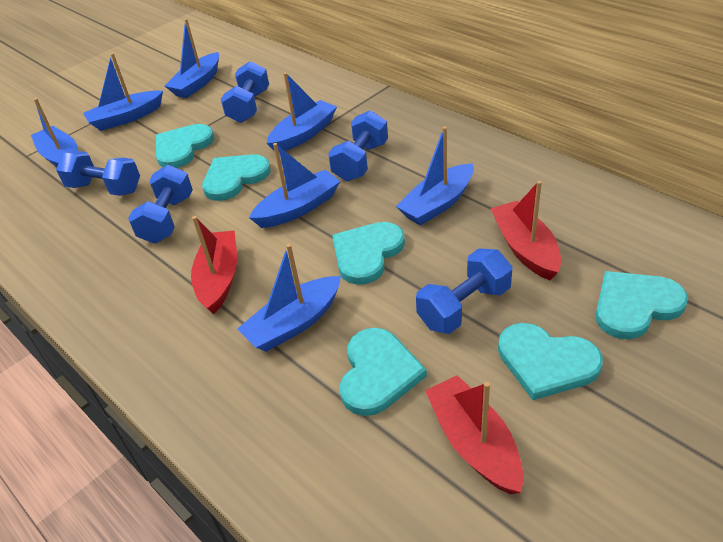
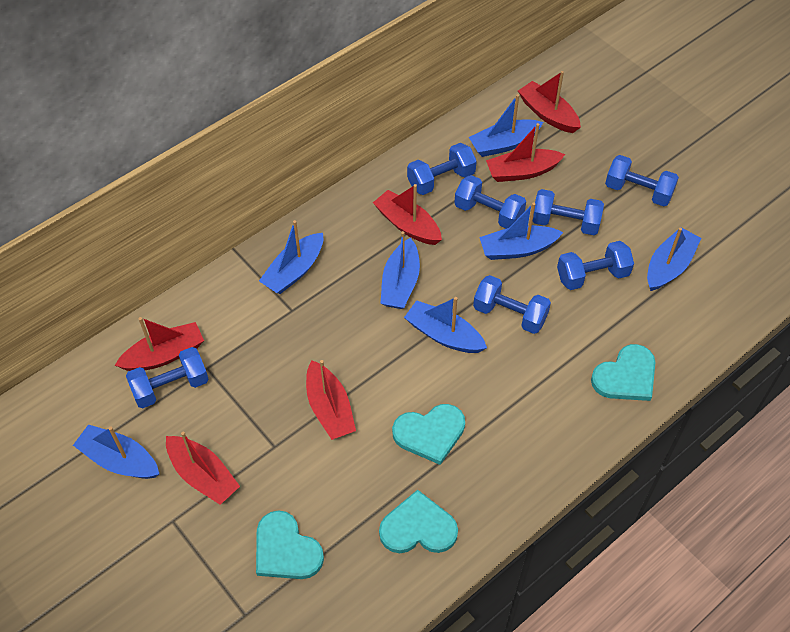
blue dumbbell: 5 -> 7
red boat: 3 -> 6
turquoise heart: 6 -> 4

